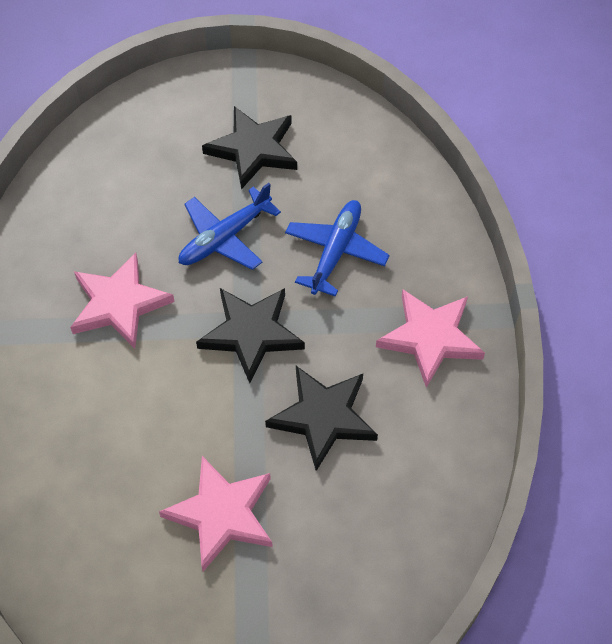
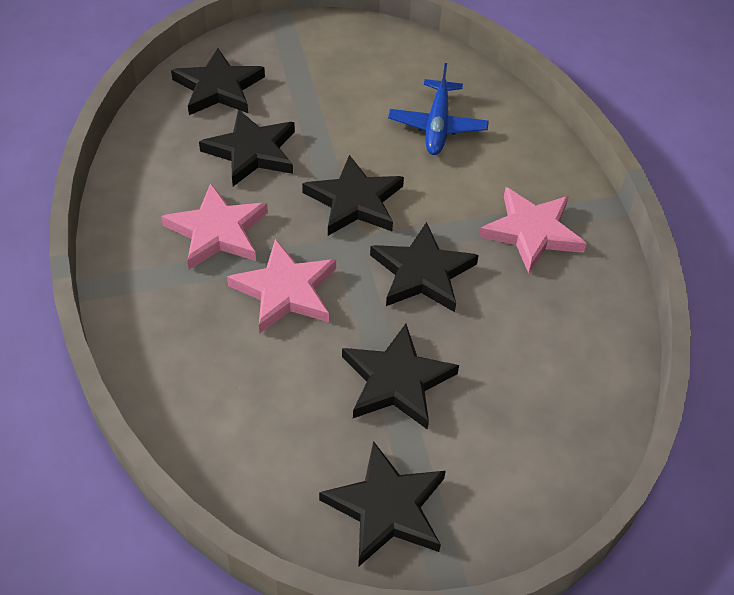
black star: 3 -> 6
blue plane: 2 -> 1

